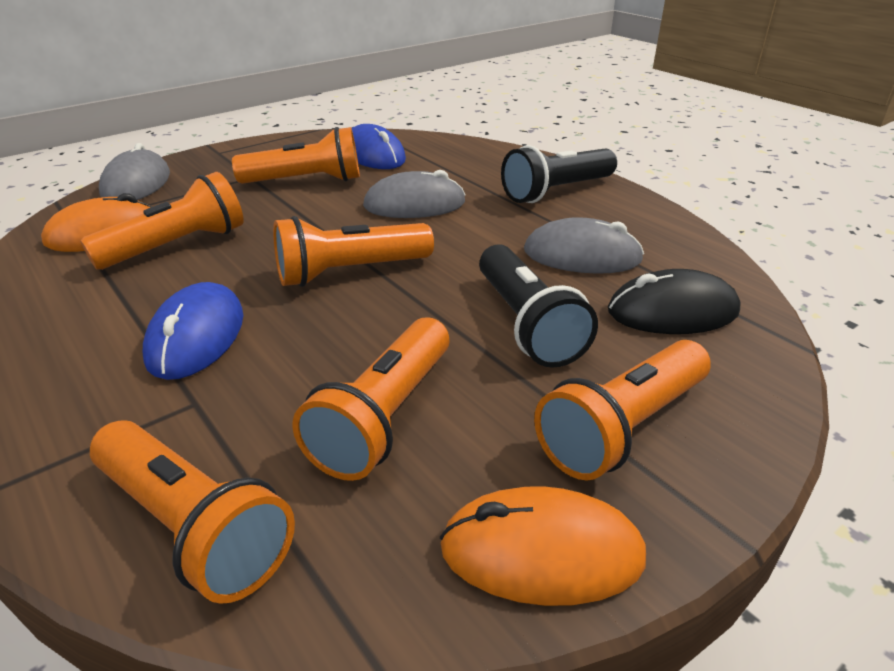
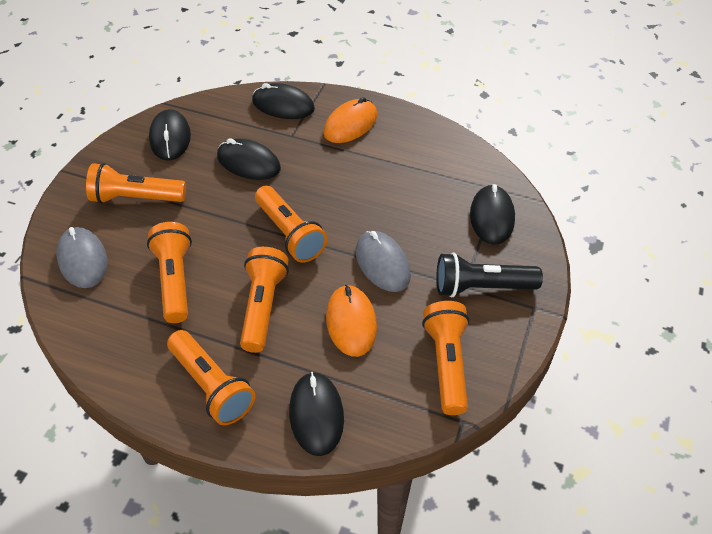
black flashlight: 2 -> 1
black mouse: 1 -> 5
blue mouse: 2 -> 0
grey mouse: 3 -> 2

